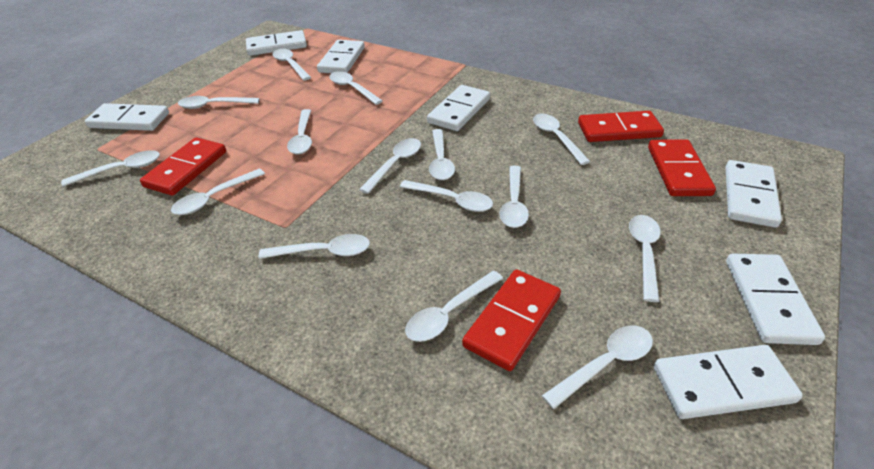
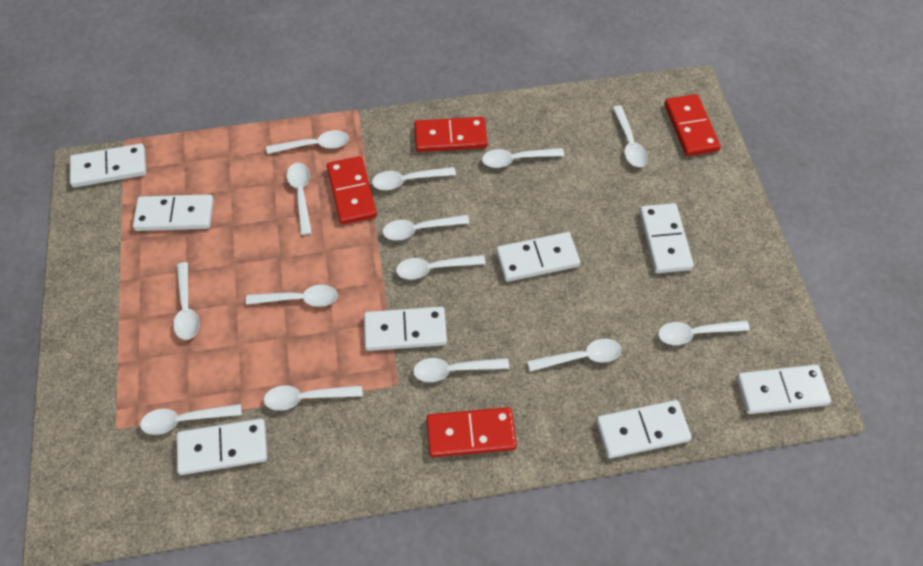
white domino: 7 -> 8
white spoon: 15 -> 14

